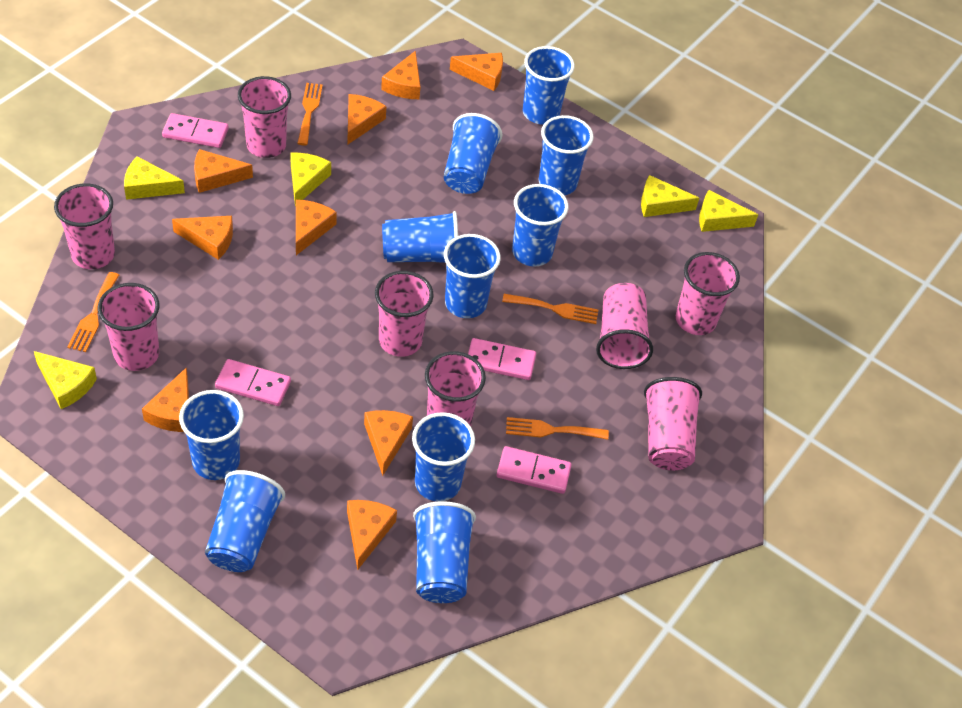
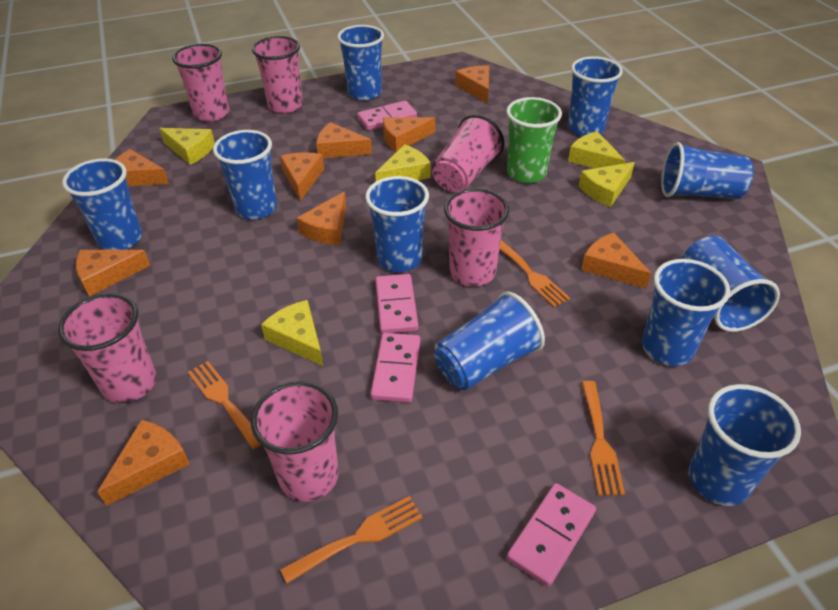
green cup: 0 -> 1
pink cup: 8 -> 6

